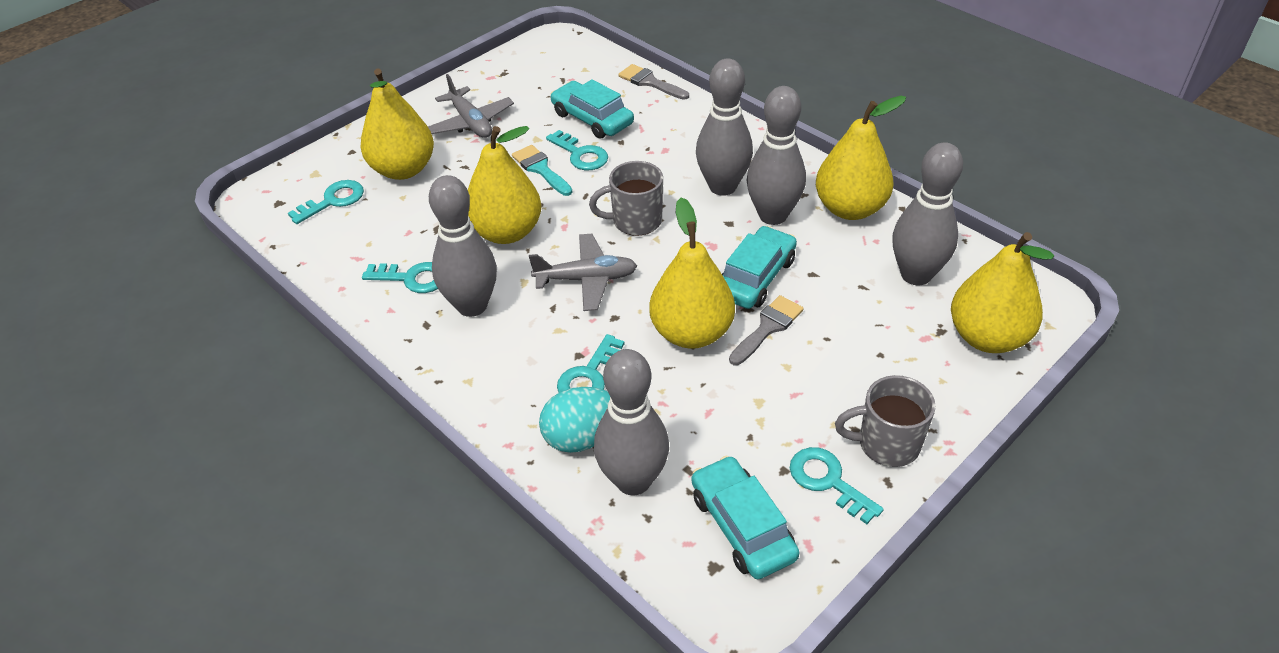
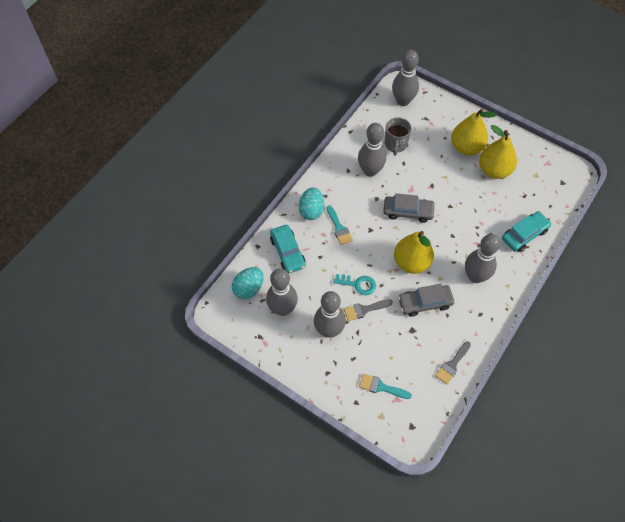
grey car: 0 -> 2
grey mug: 2 -> 1
grey plane: 2 -> 0
turquoise brush: 1 -> 2
turquoise car: 3 -> 2
turquoise egg: 1 -> 2
turquoise key: 5 -> 1
yellow pear: 5 -> 3

